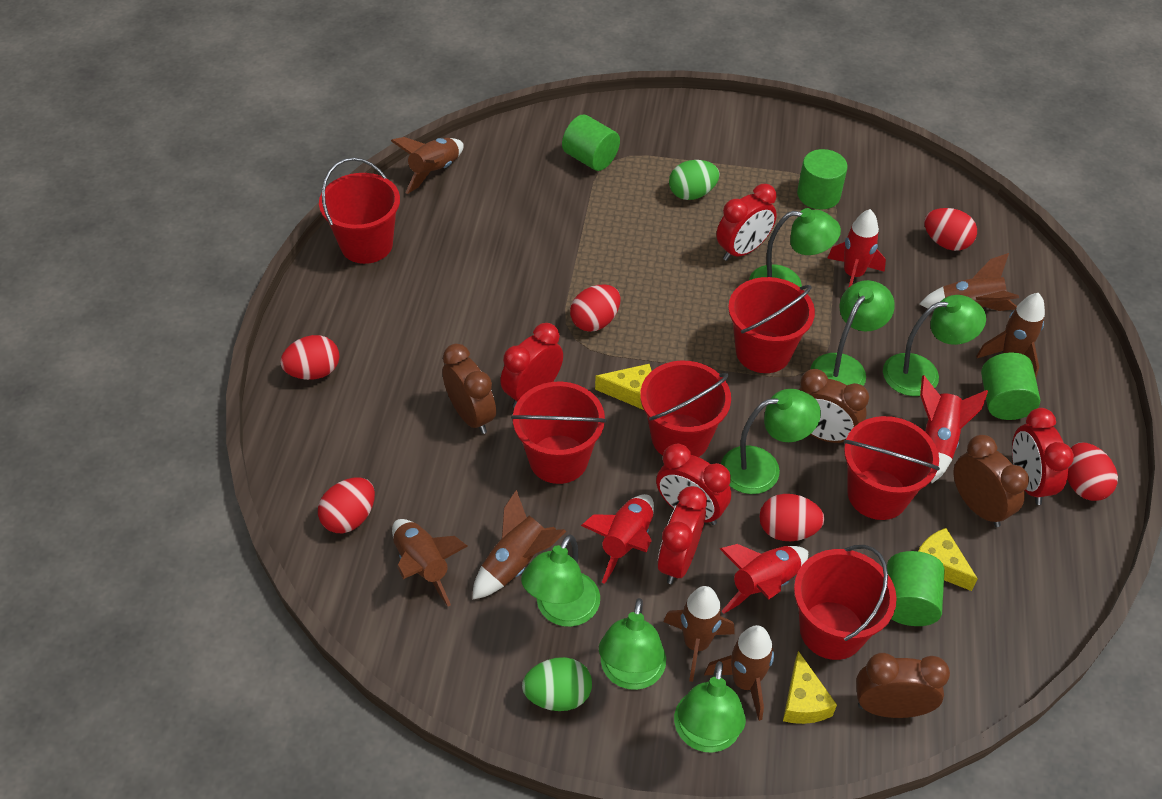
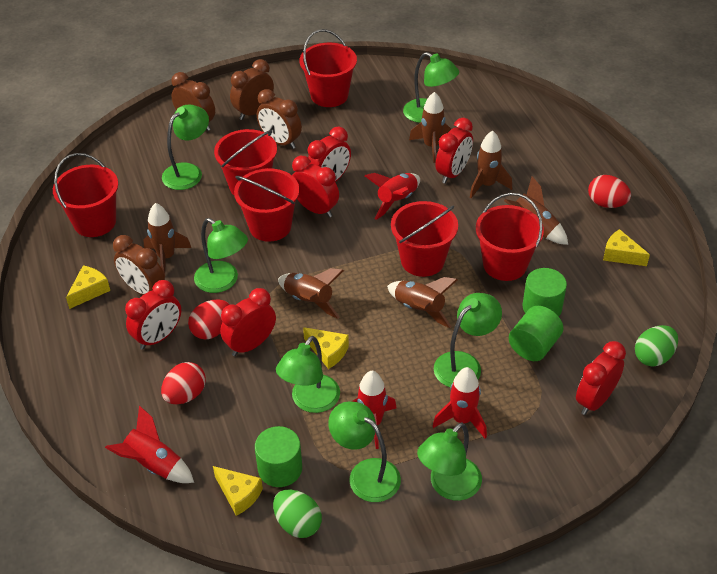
brown rocket: 7 -> 6
green cylinder: 4 -> 3
red clock: 5 -> 6
red egg: 6 -> 3
yellow cheese: 3 -> 4

